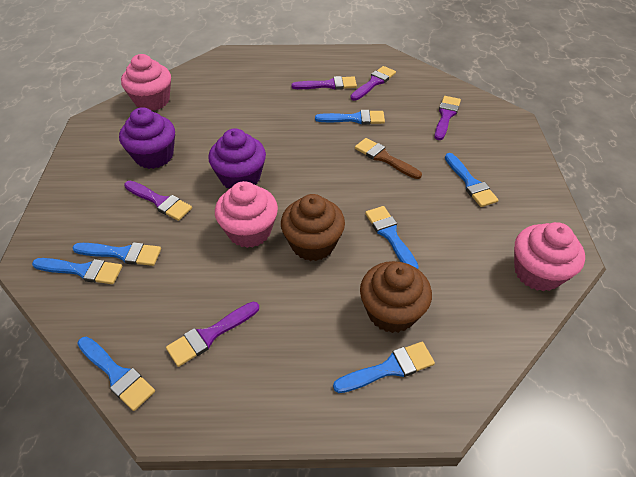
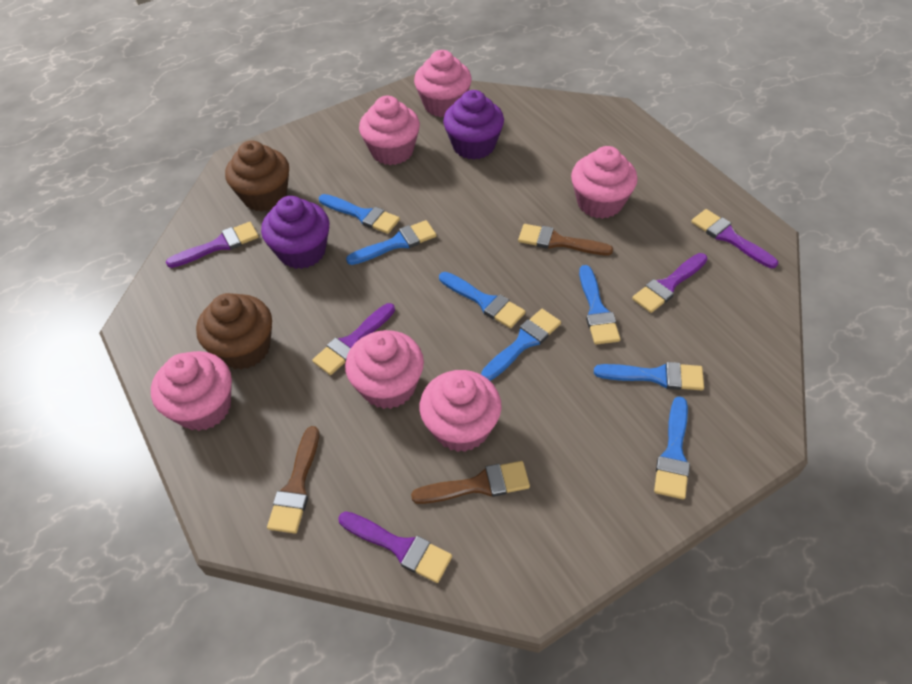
brown brush: 1 -> 3
pink cupcake: 3 -> 6

